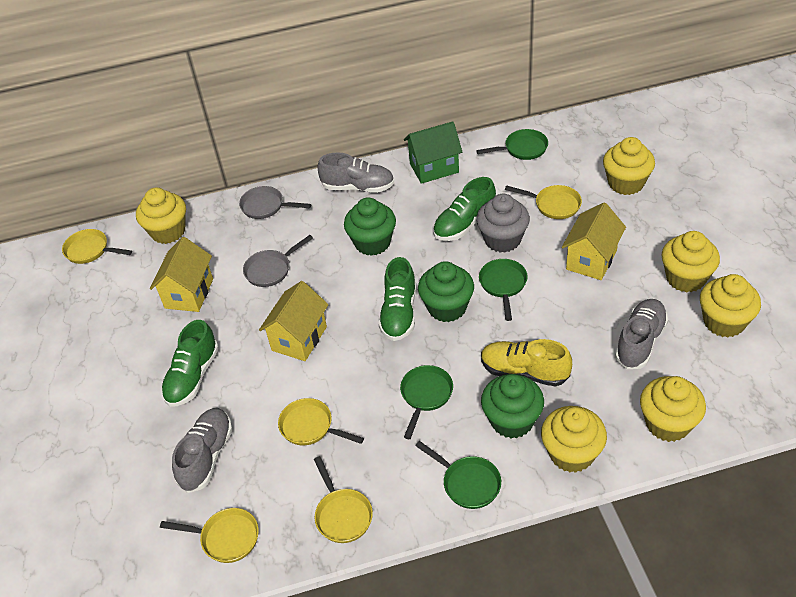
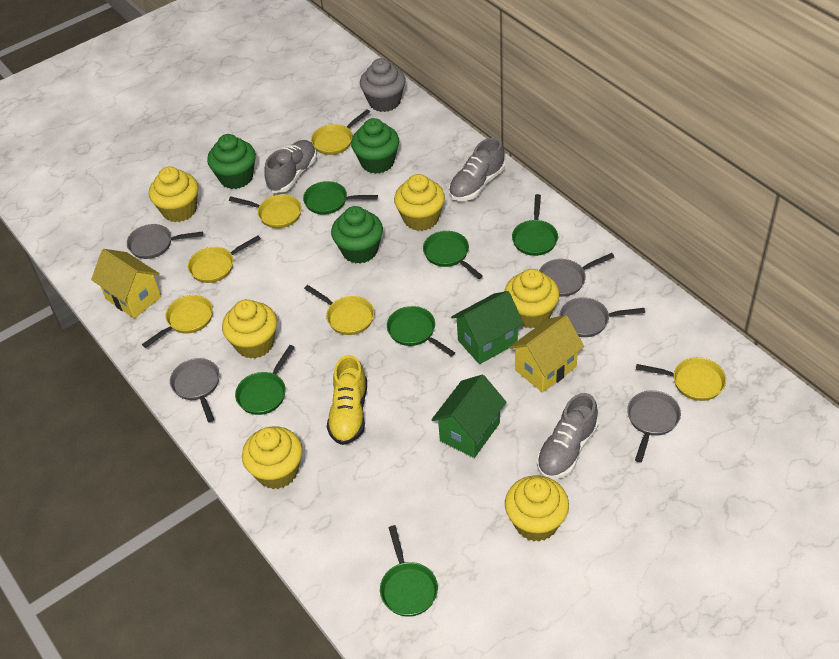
green house: 1 -> 2
green pan: 4 -> 6
green shoe: 3 -> 0
grey pan: 2 -> 5
yellow house: 3 -> 2
yellow pan: 5 -> 6

